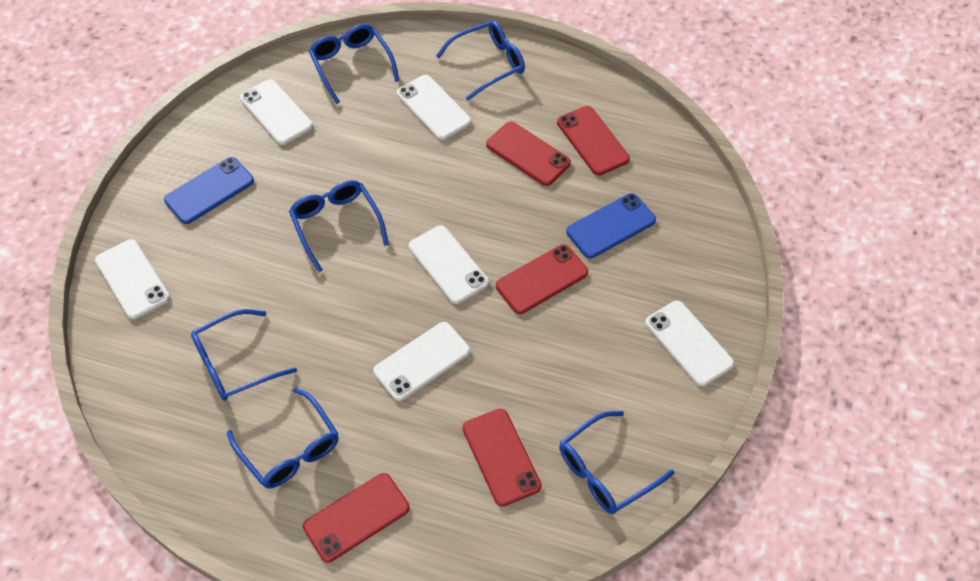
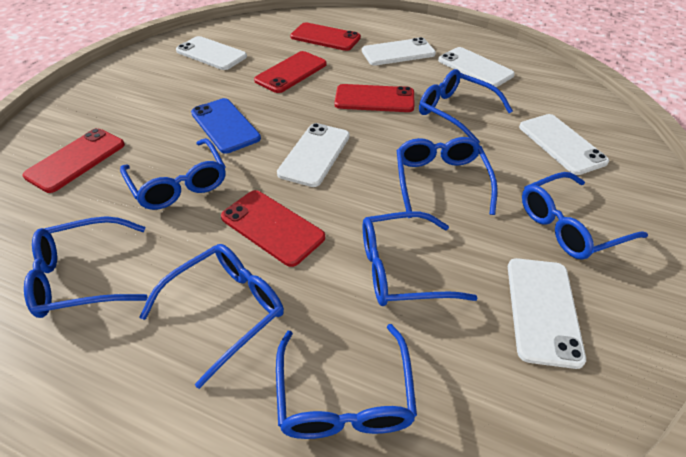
blue glasses: 6 -> 8
blue phone: 2 -> 1

